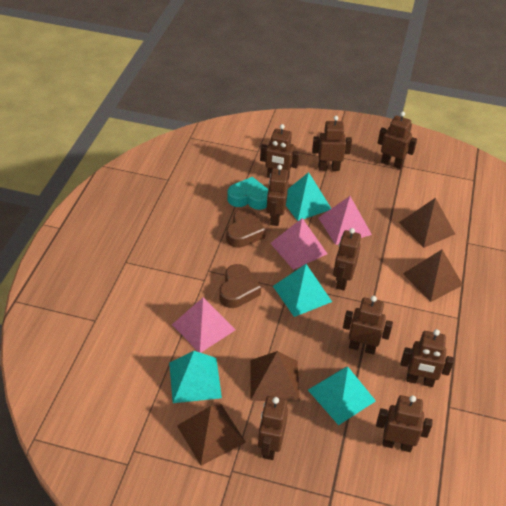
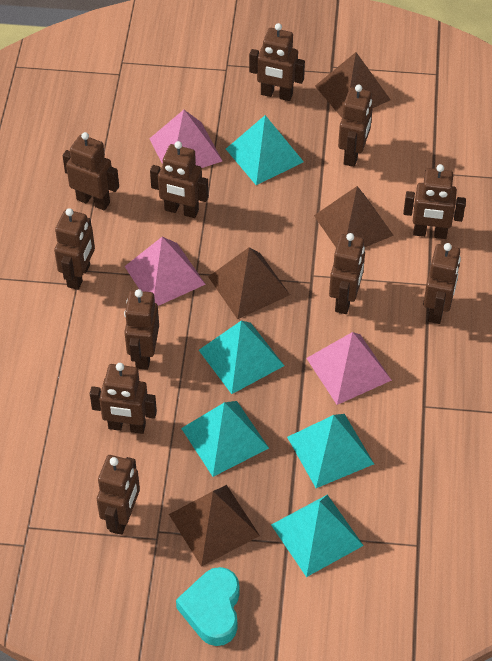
brown heart: 2 -> 0
brown robot: 9 -> 11
turquoise pyramid: 4 -> 5

